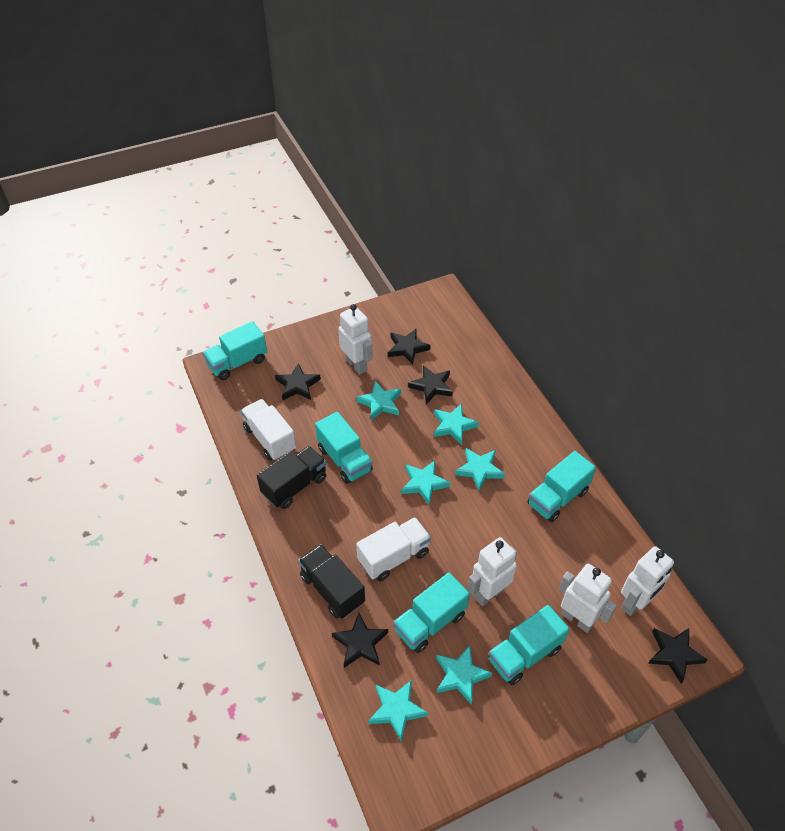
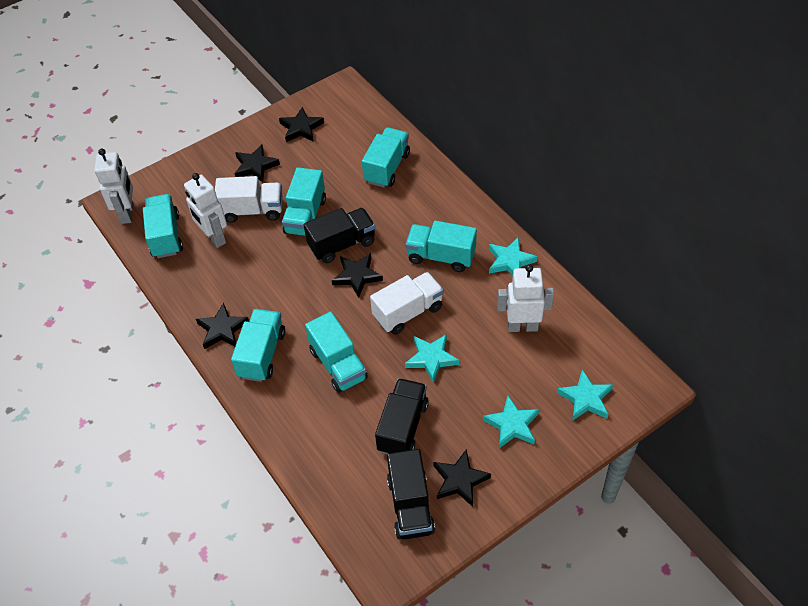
black truck: 2 -> 3
turquoise star: 6 -> 4
turquoise truck: 5 -> 6
white robot: 4 -> 3

